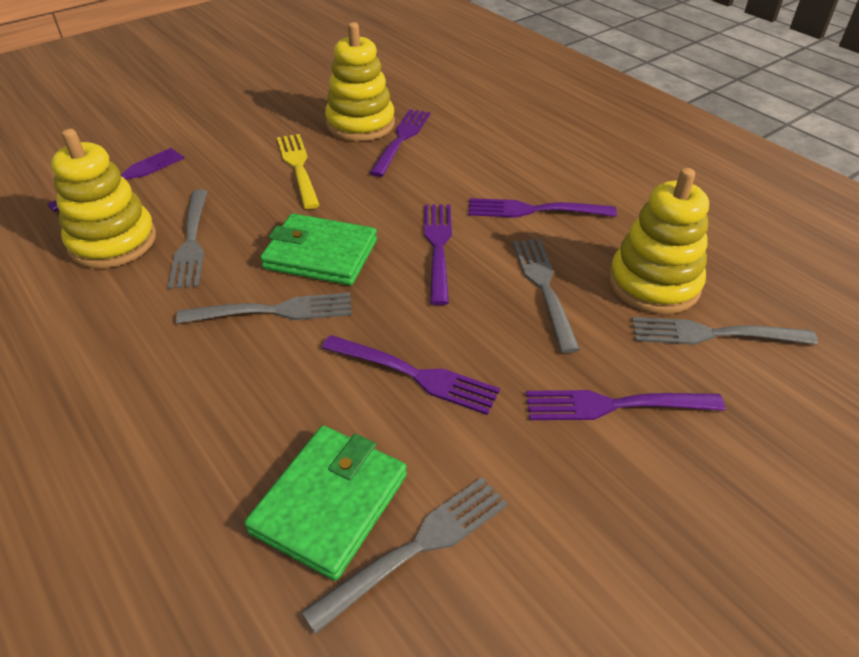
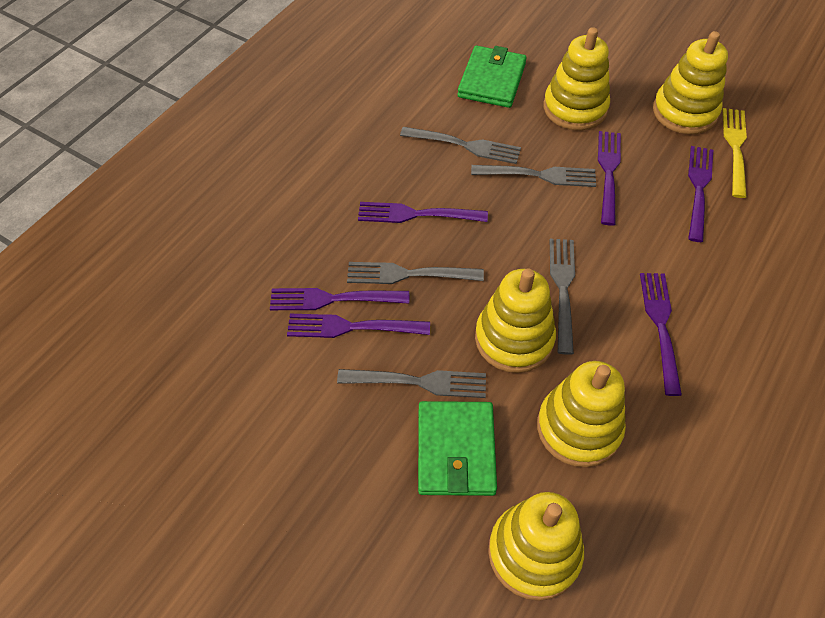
yellow stacking toy: 3 -> 5

